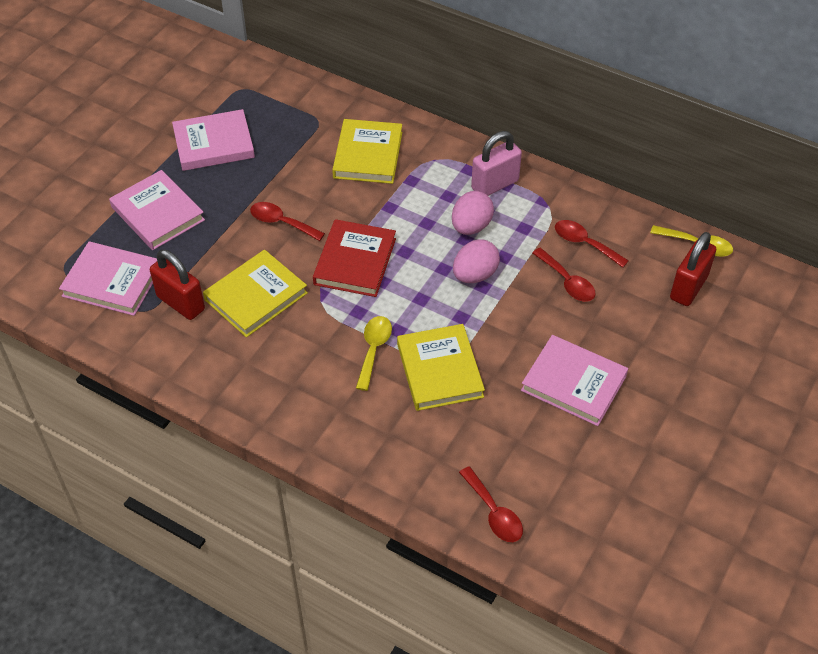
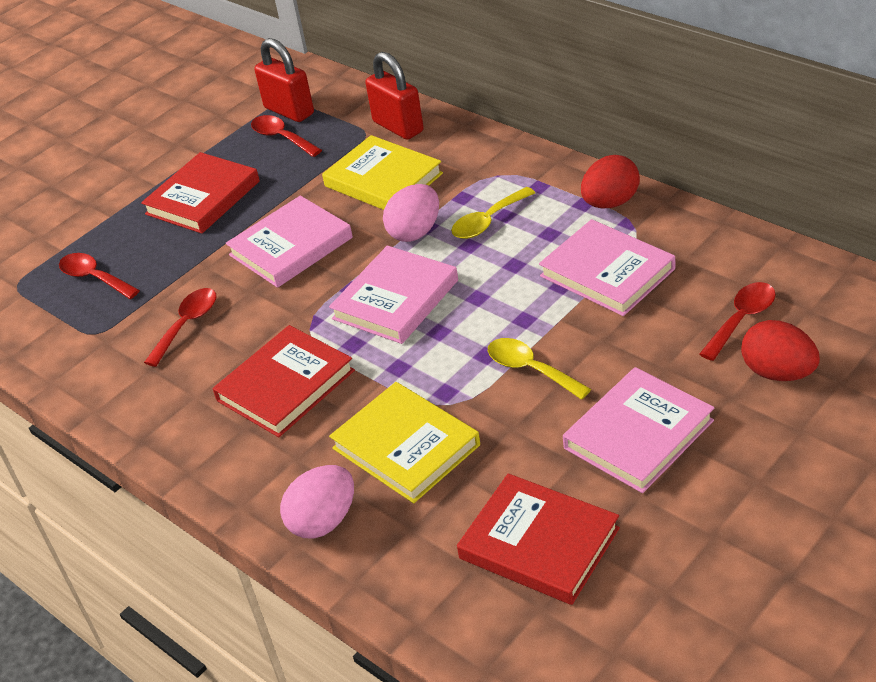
pink padlock: 1 -> 0
red book: 1 -> 3
red egg: 0 -> 2
yellow book: 3 -> 2

